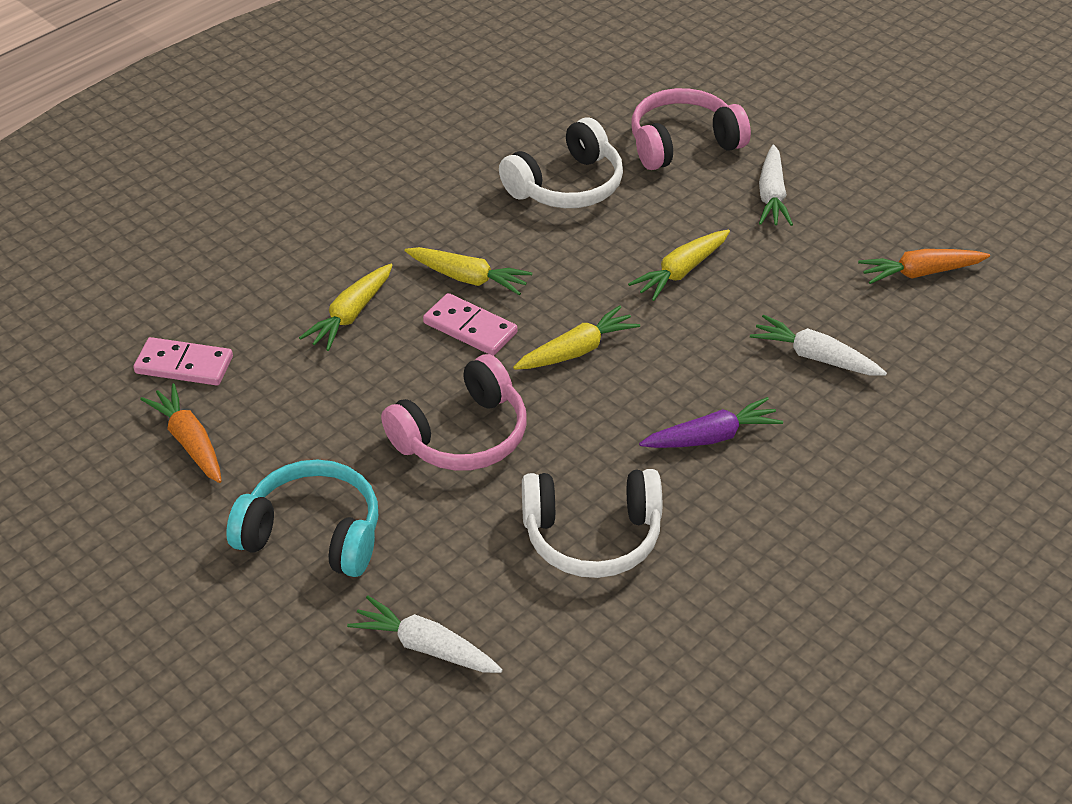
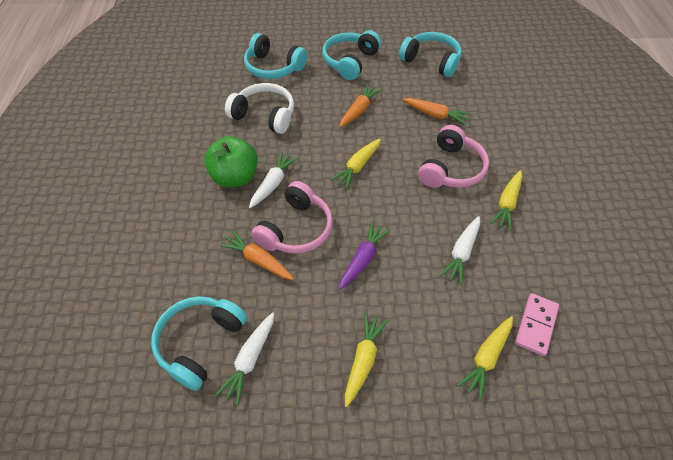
green apple: 0 -> 1
orange carrot: 2 -> 3
pink domino: 2 -> 1
turquoise headphones: 1 -> 4
white headphones: 2 -> 1

